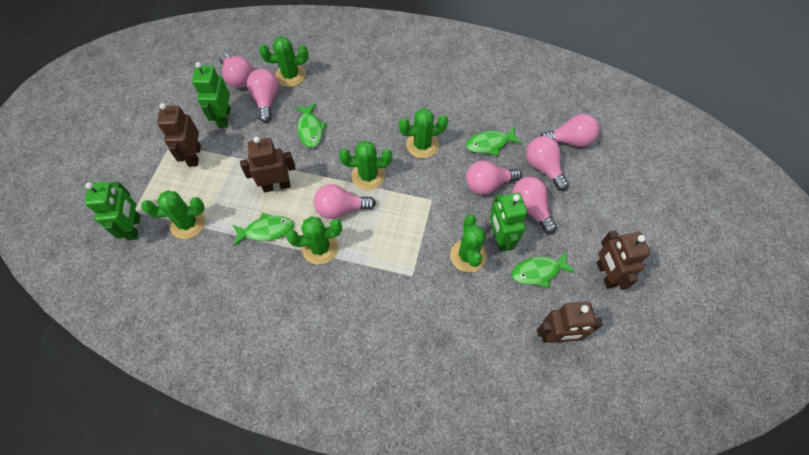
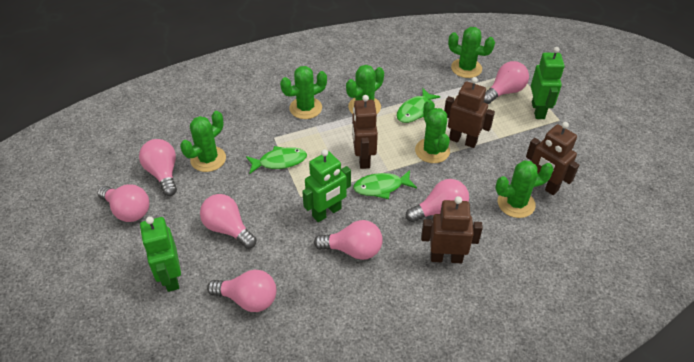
green fish: 4 -> 3

